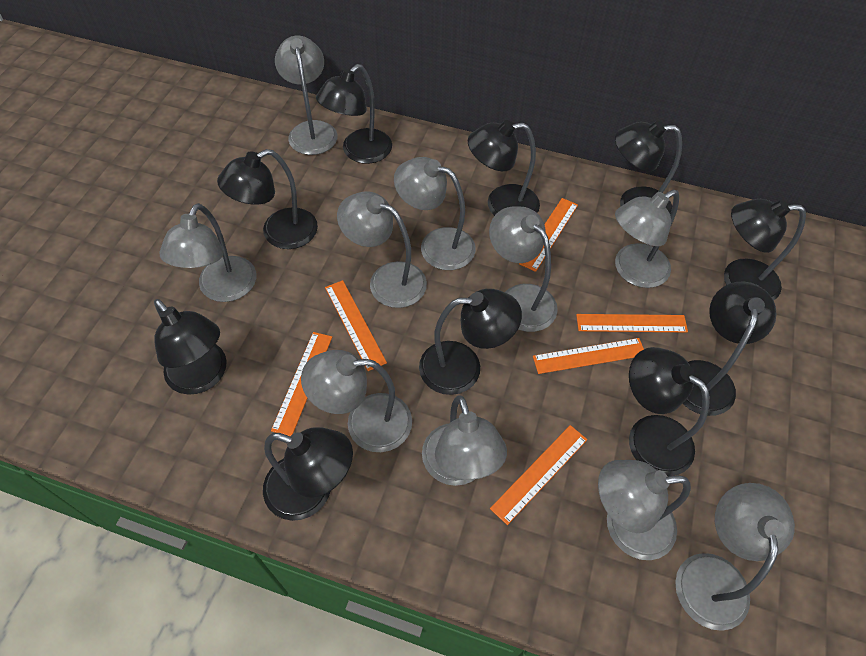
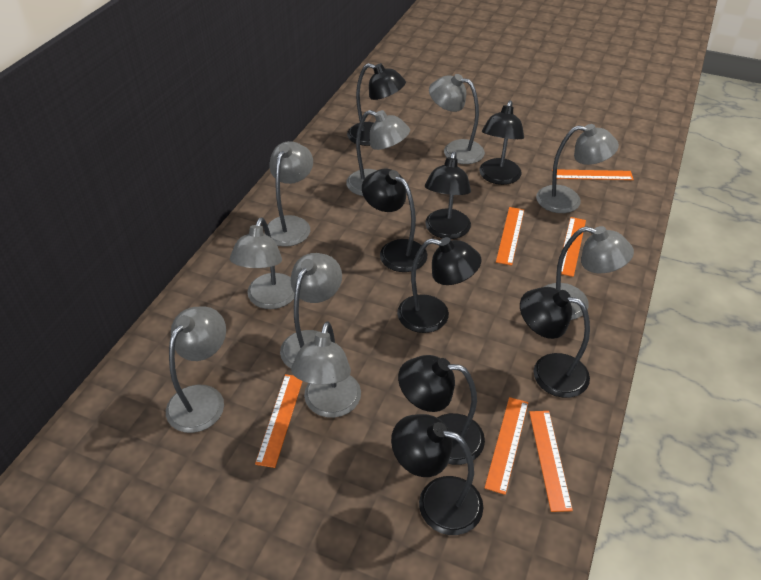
black lamp: 10 -> 8
grey lamp: 10 -> 9

